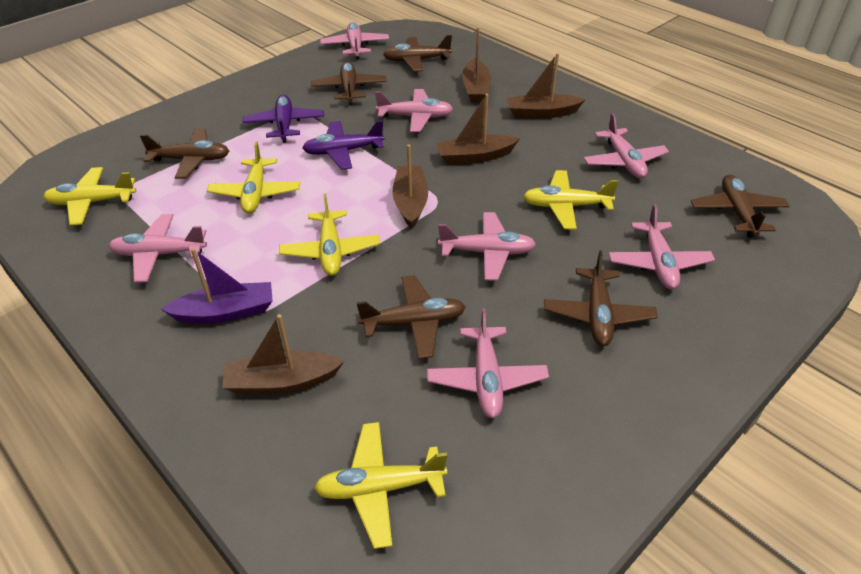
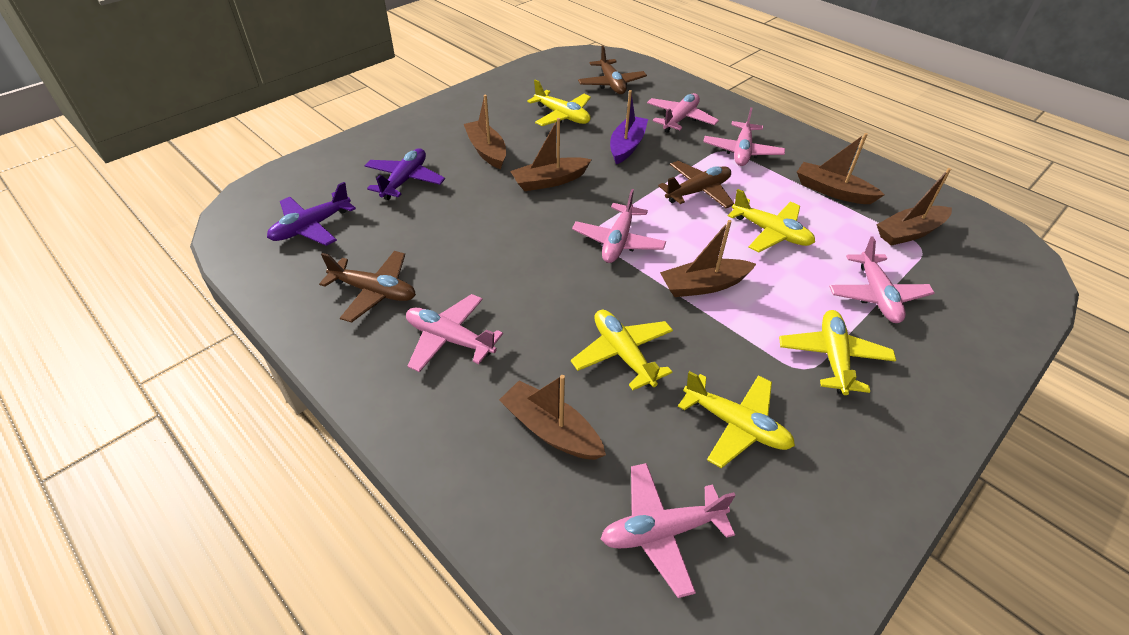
brown boat: 5 -> 6
brown plane: 6 -> 3
pink plane: 7 -> 6

